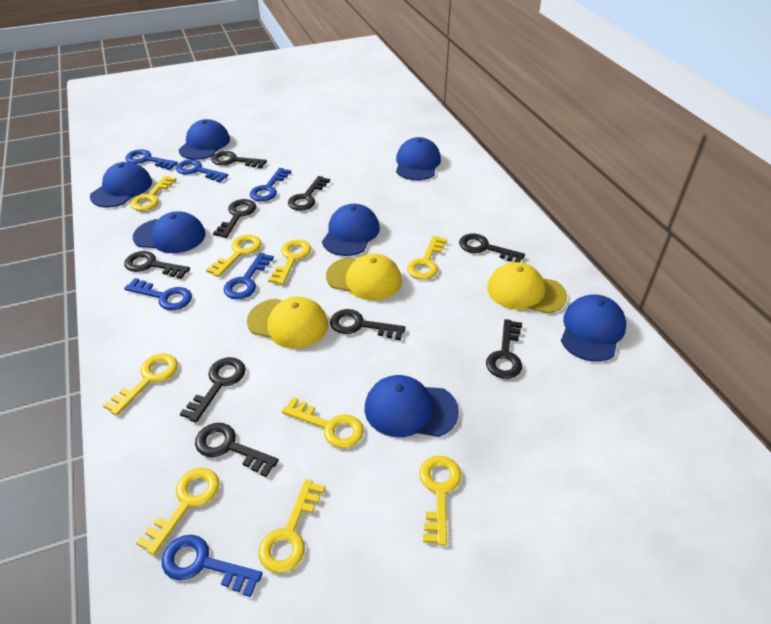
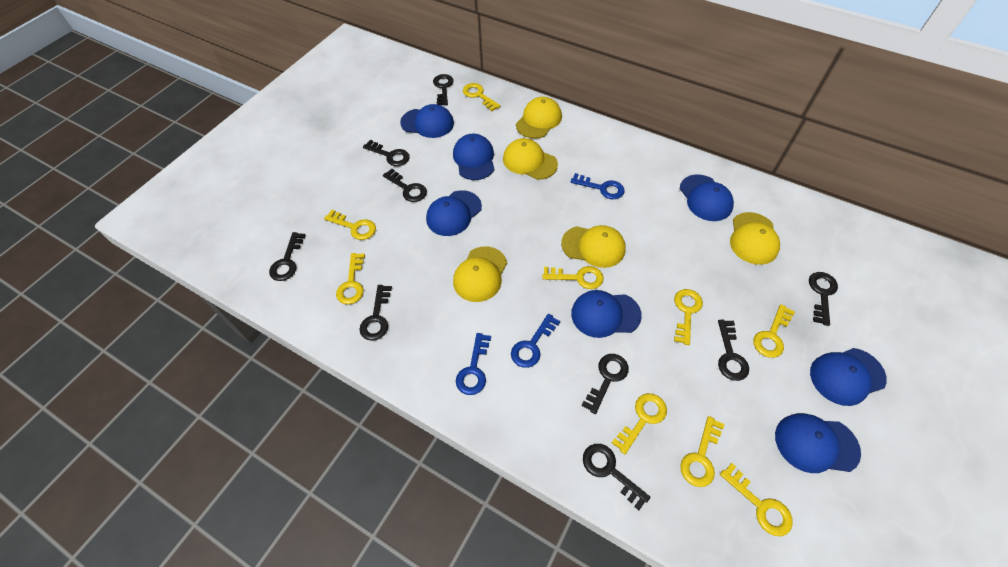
blue key: 6 -> 3
yellow cap: 3 -> 5

